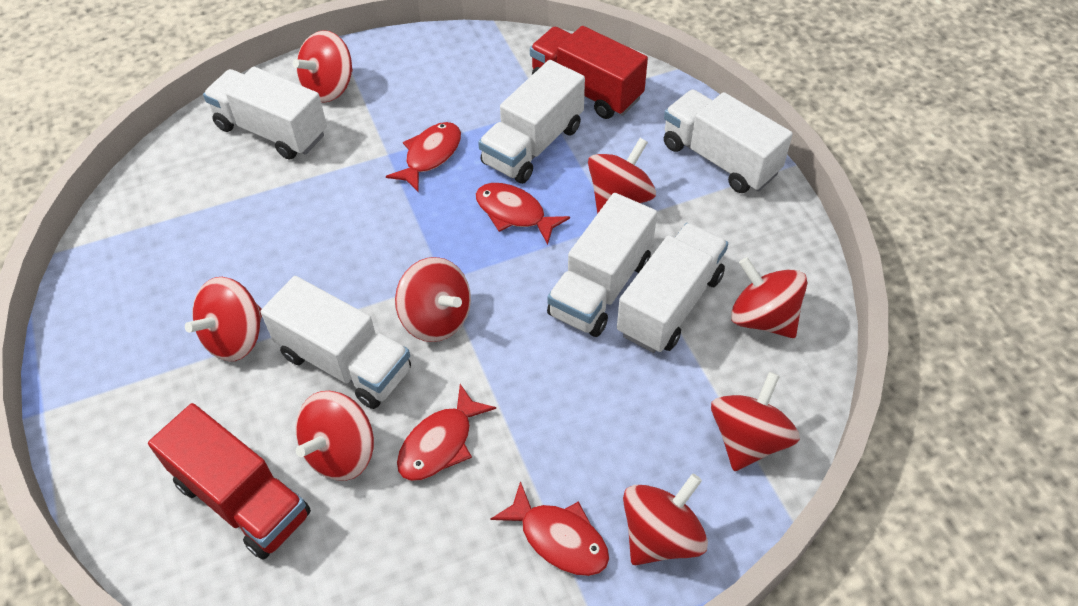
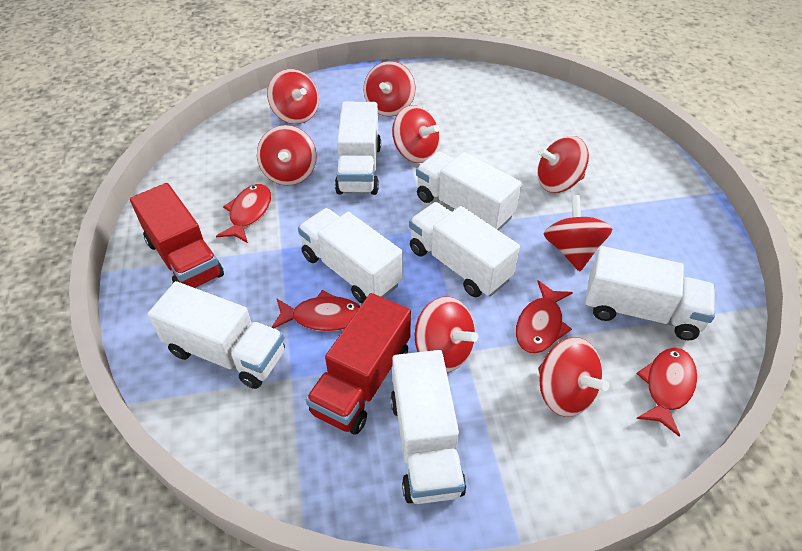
white truck: 6 -> 7

